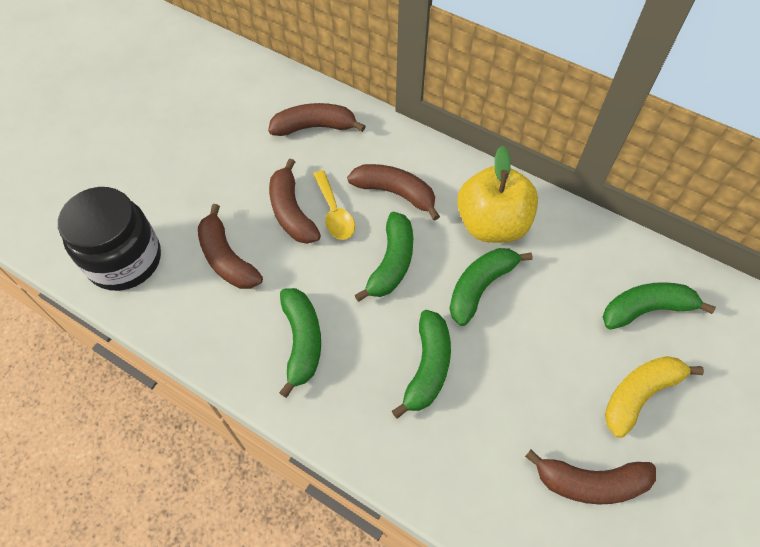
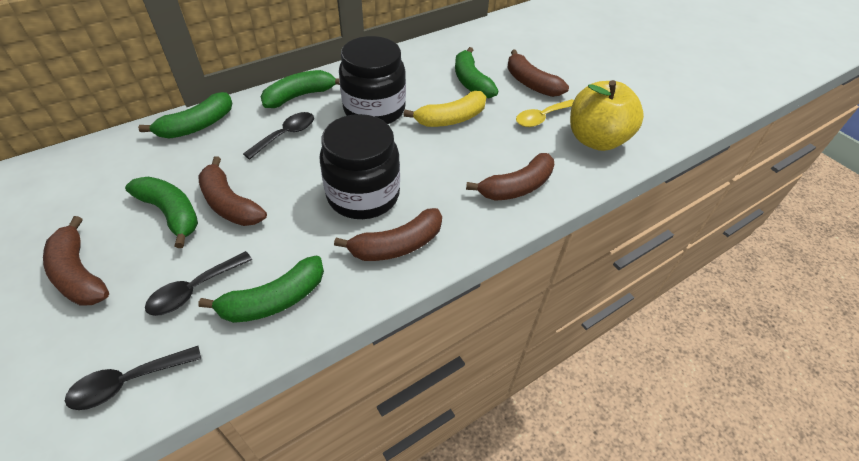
black jar: 1 -> 2
black spoon: 0 -> 3

